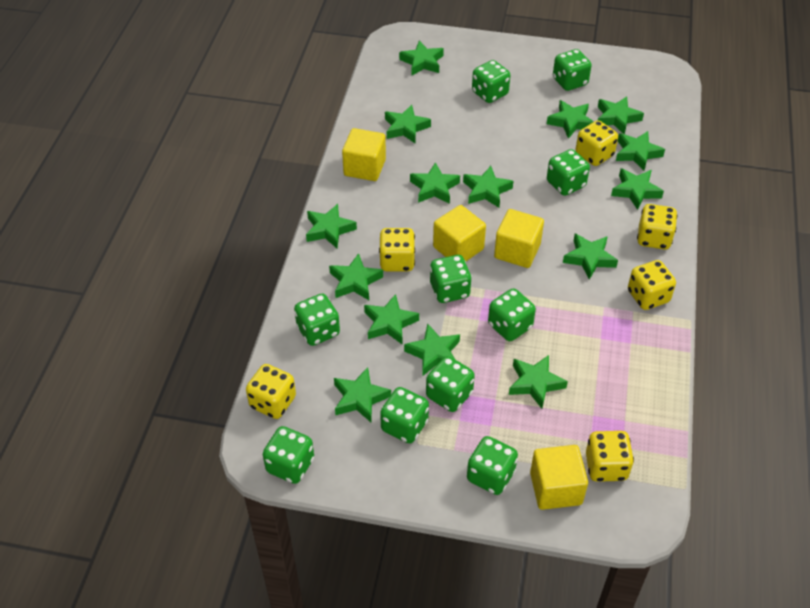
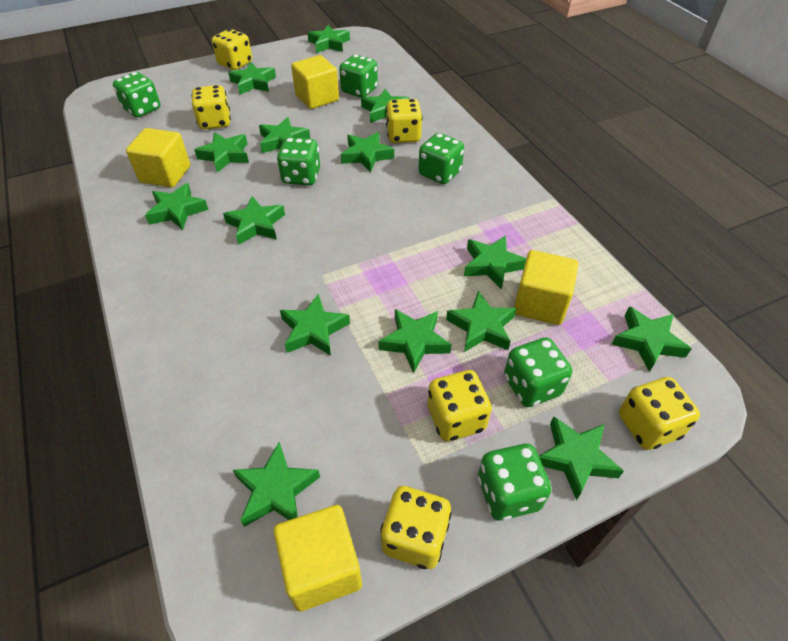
green dice: 10 -> 6

